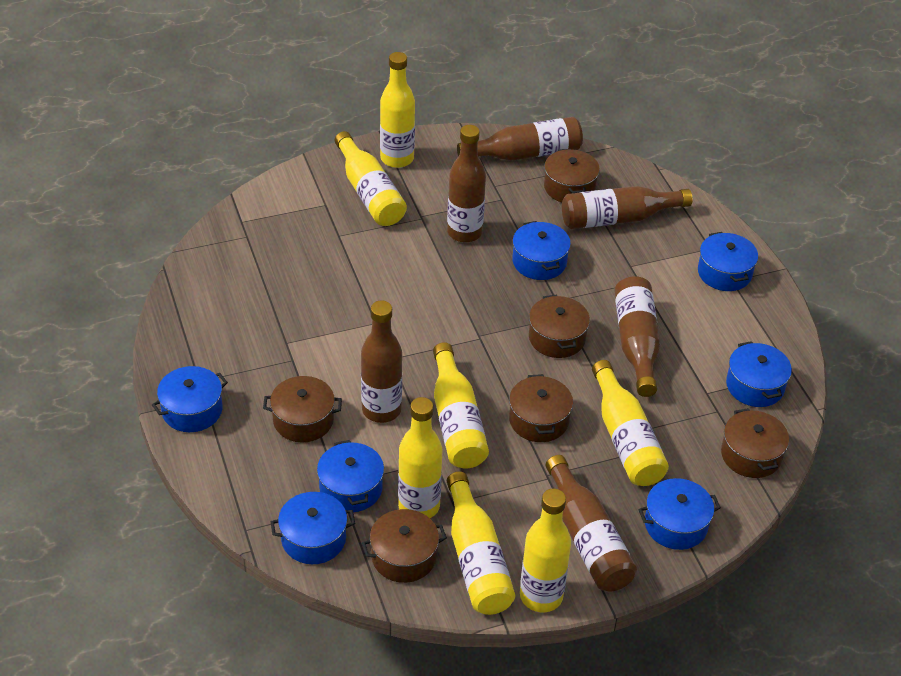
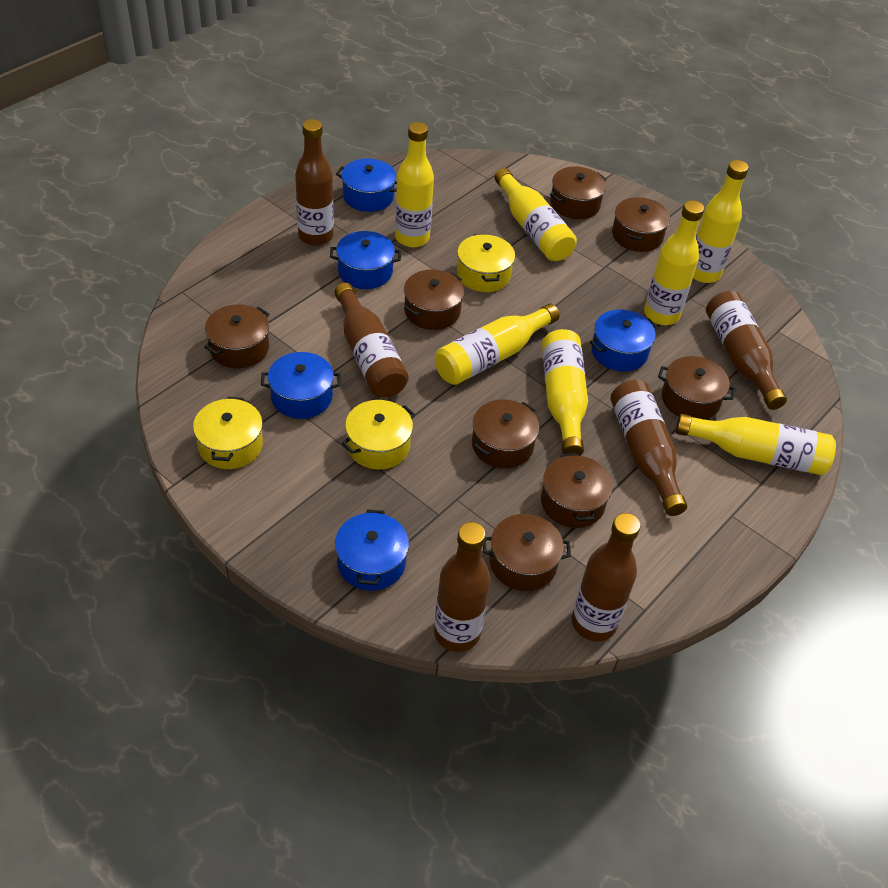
blue pot: 7 -> 5
brown pot: 6 -> 8
yellow pot: 0 -> 3

